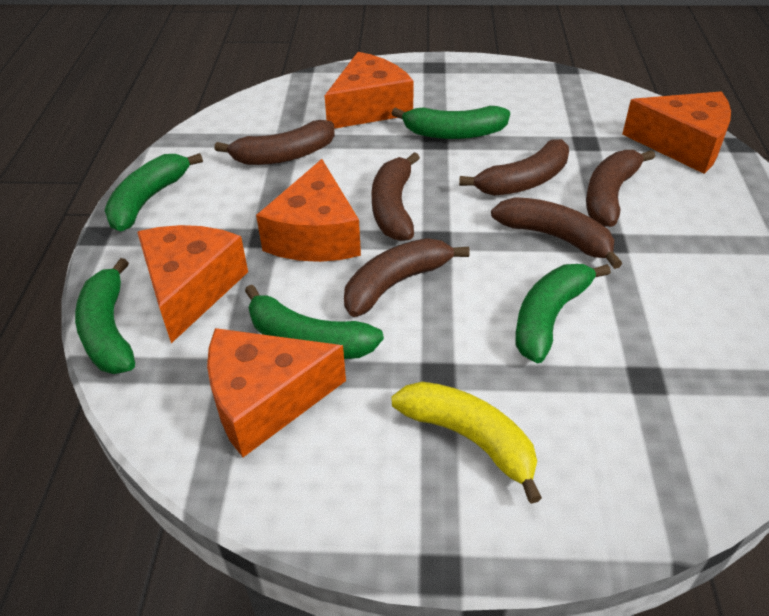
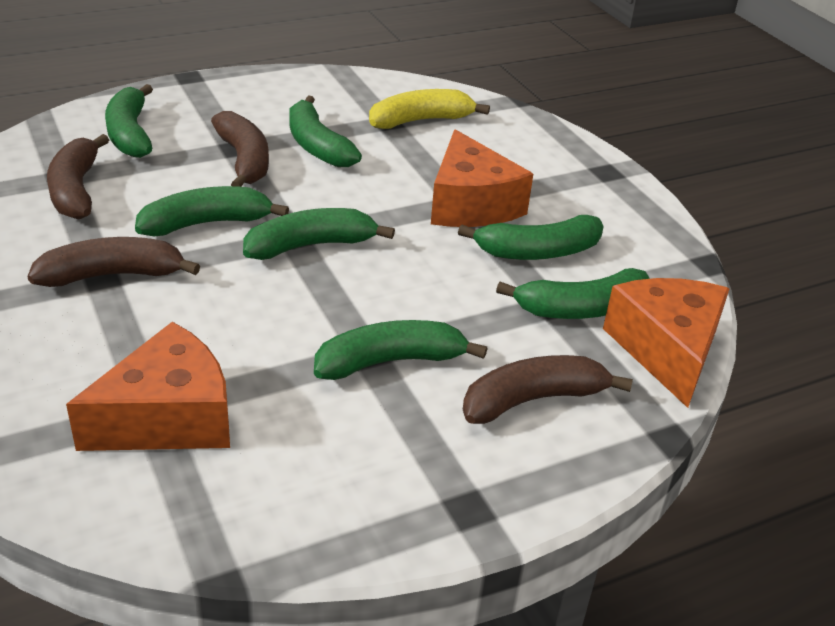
brown banana: 6 -> 4
green banana: 5 -> 7
orange cheese: 5 -> 3

